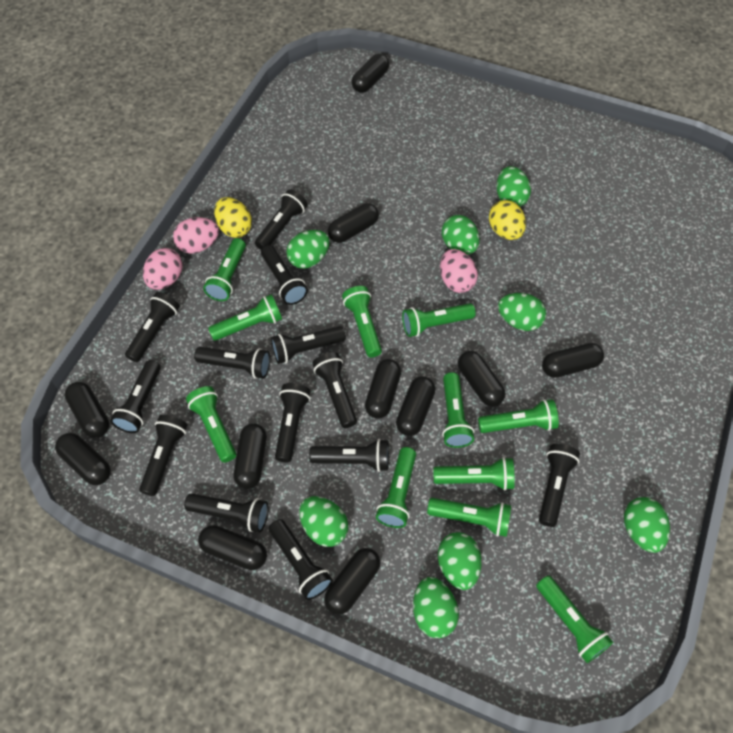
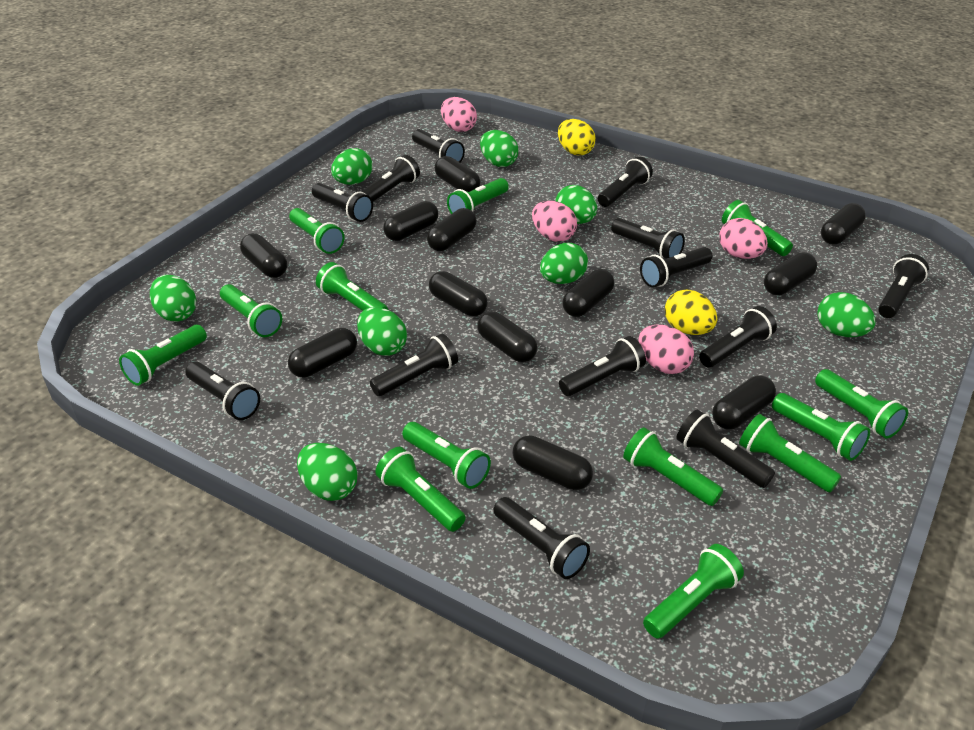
black capsule: 11 -> 12
green flashlight: 11 -> 13
pink egg: 3 -> 4

